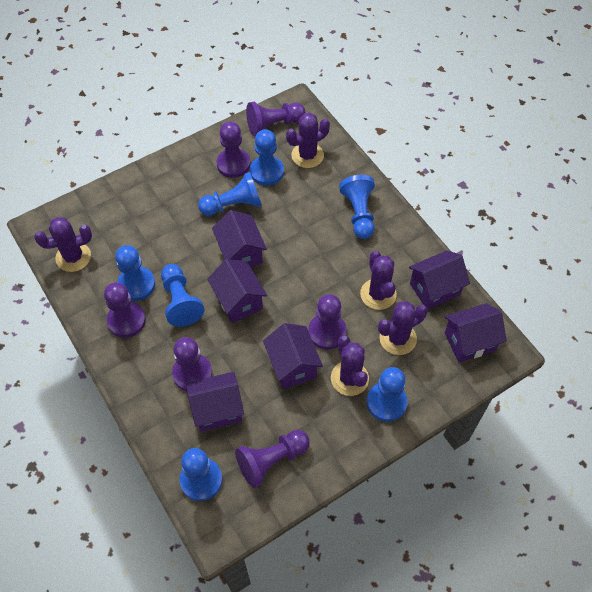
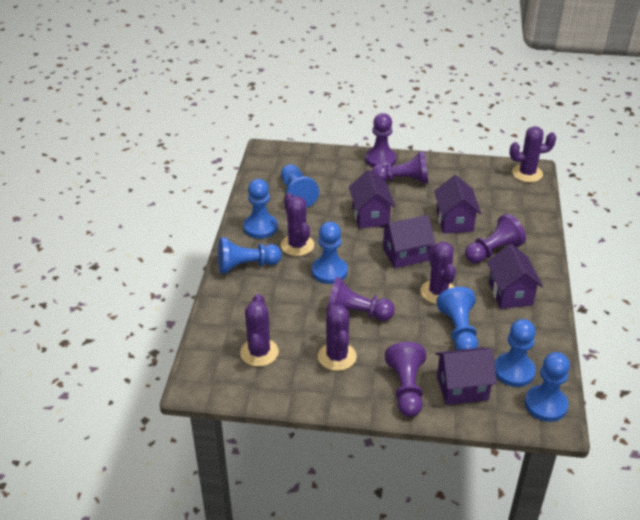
purple house: 6 -> 5
purple pawn: 6 -> 5

